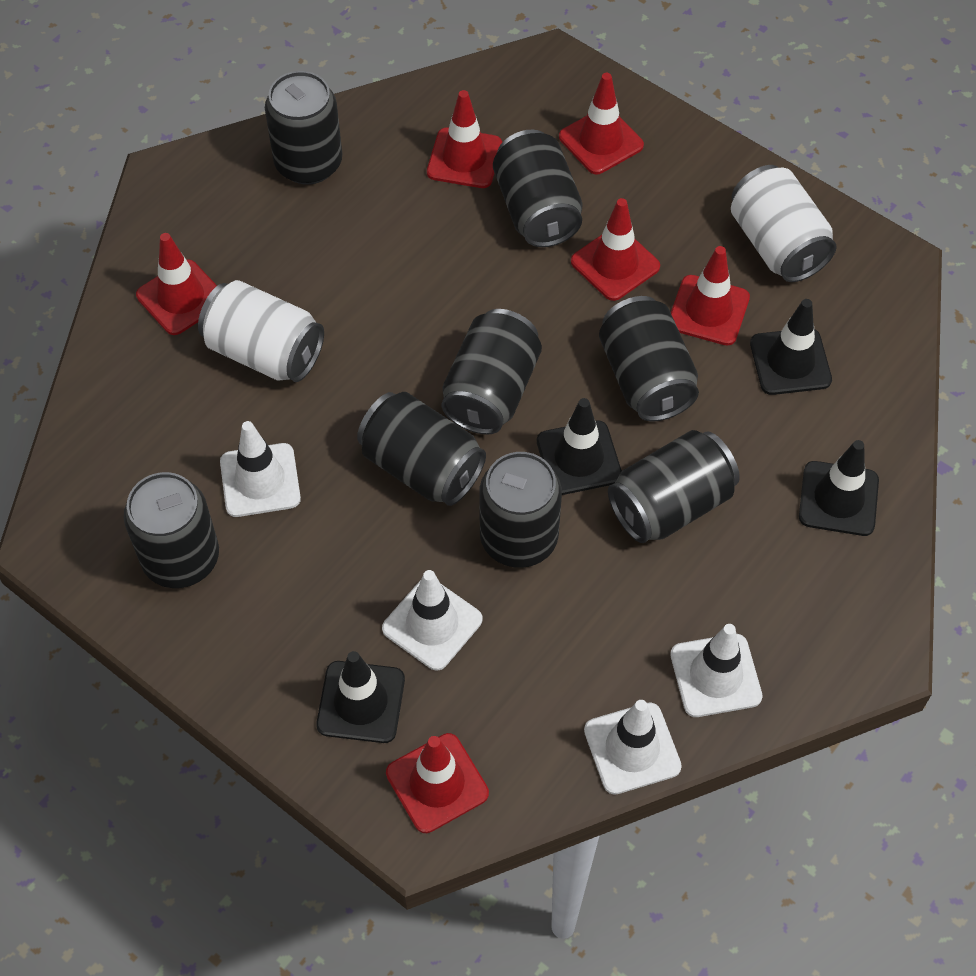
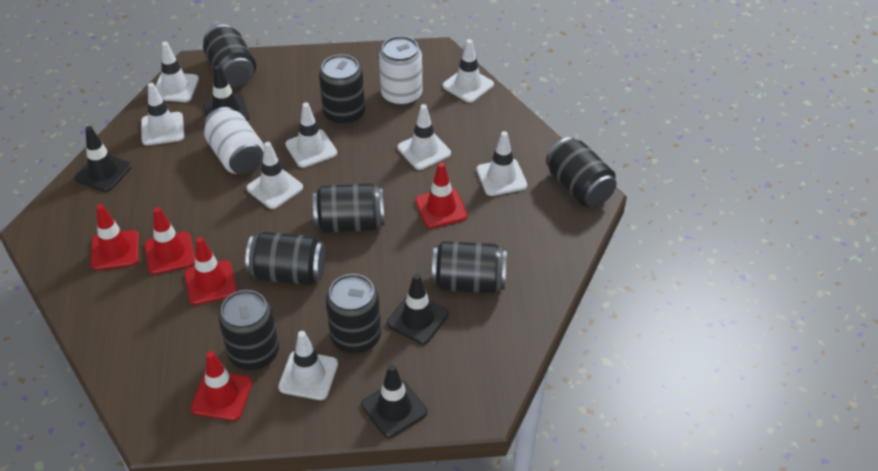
red traffic cone: 6 -> 5
white traffic cone: 4 -> 8

